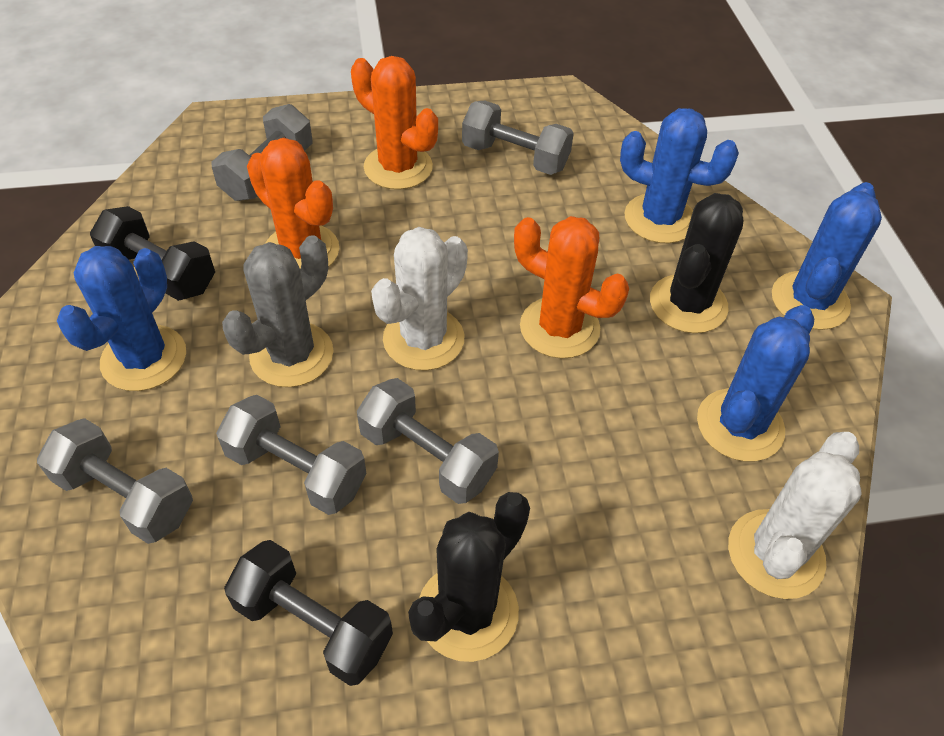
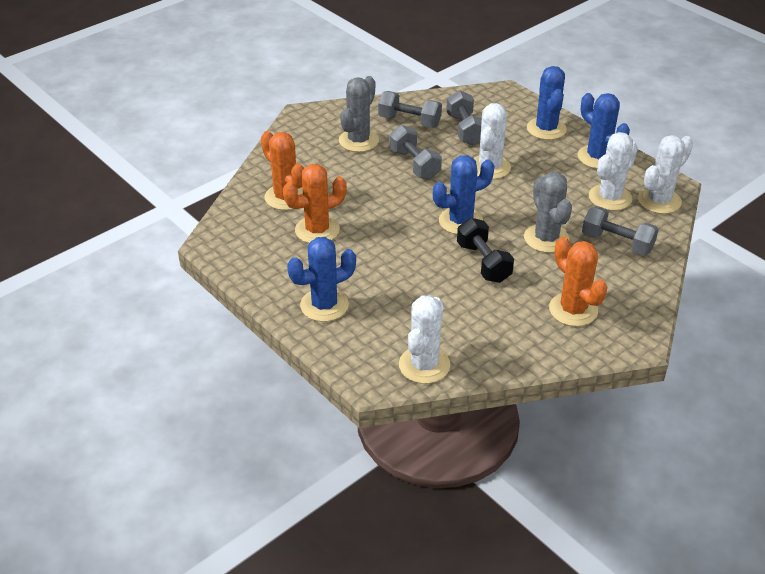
black cactus: 2 -> 0
black dumbbell: 2 -> 1
grey cactus: 1 -> 2
grey dumbbell: 5 -> 4
white cactus: 2 -> 4

